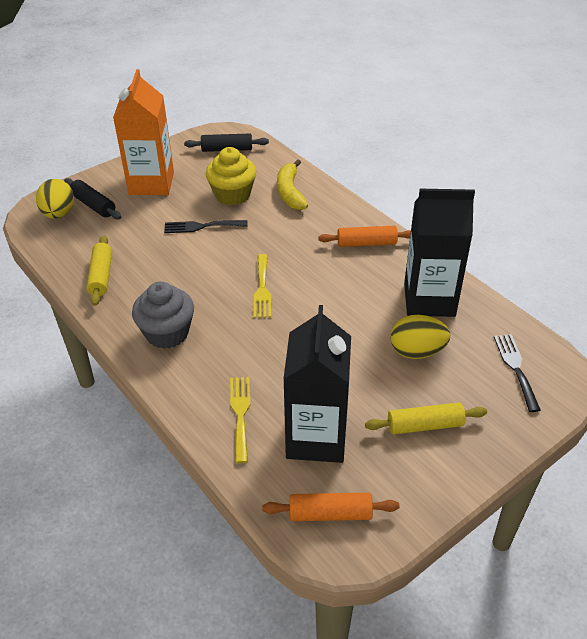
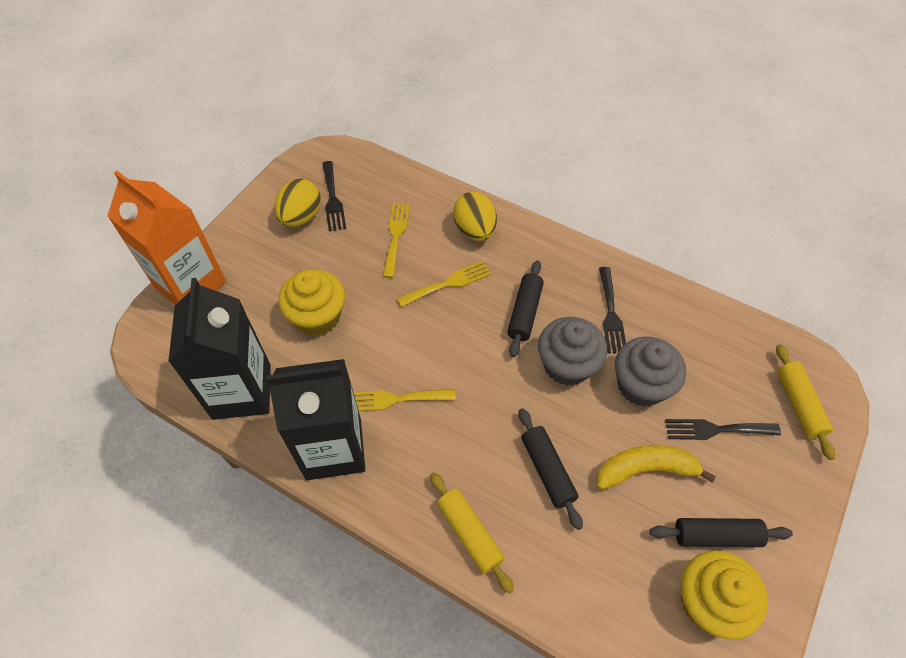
black fork: 2 -> 3
black rolling pin: 2 -> 3
grey cupcake: 1 -> 2
orange rolling pin: 2 -> 0
yellow cupcake: 1 -> 2
yellow fork: 2 -> 3

